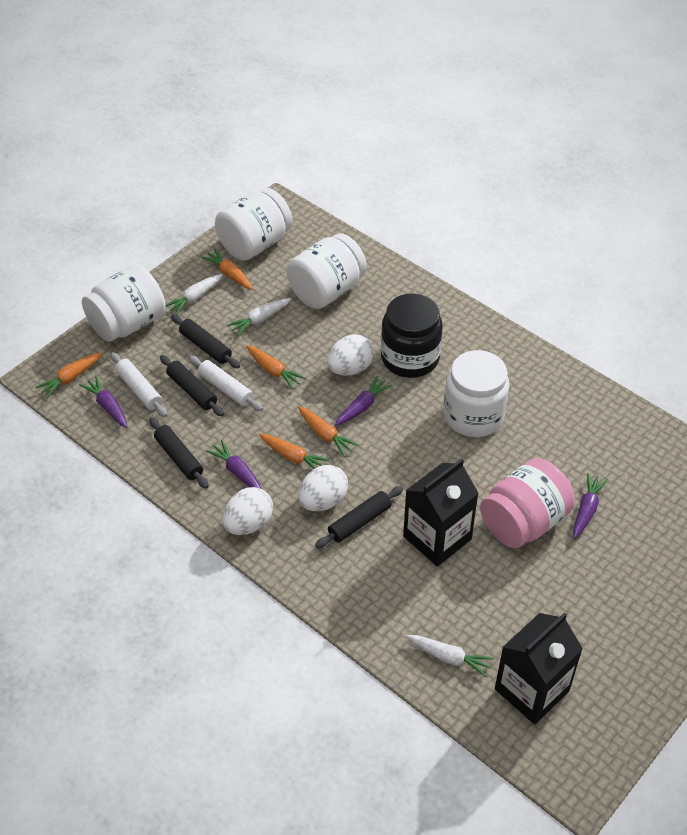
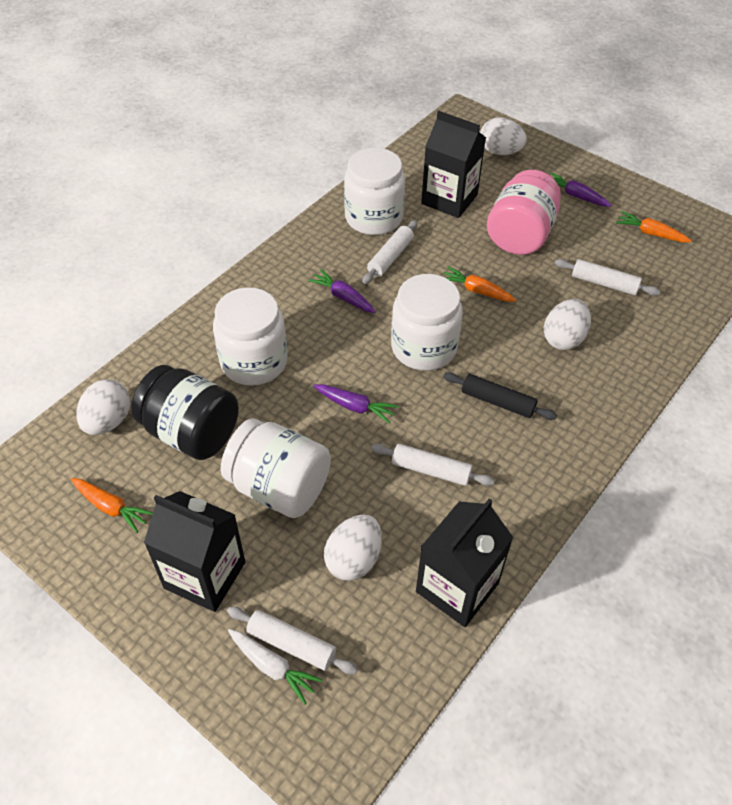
black carton: 2 -> 3
black rolling pin: 4 -> 1
orange carrot: 5 -> 3
purple carrot: 4 -> 3
white carrot: 3 -> 1
white egg: 3 -> 4
white rolling pin: 2 -> 4

